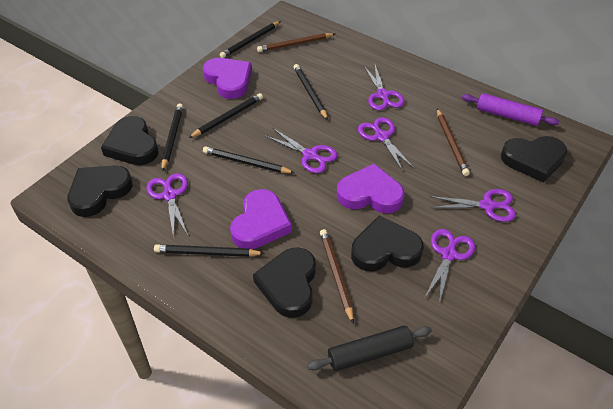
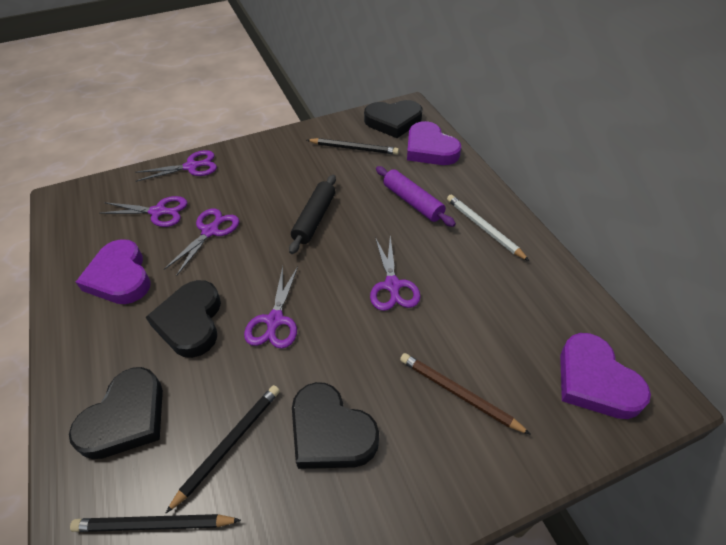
black heart: 5 -> 4
black pencil: 6 -> 3
brown pencil: 3 -> 1
purple scissors: 6 -> 5
white pencil: 0 -> 1

